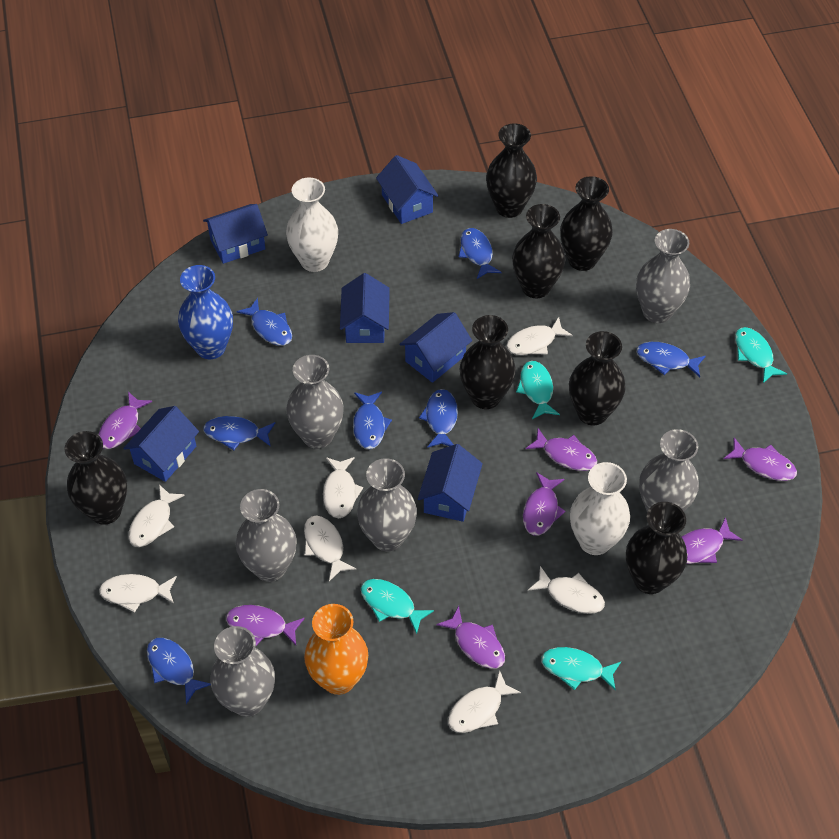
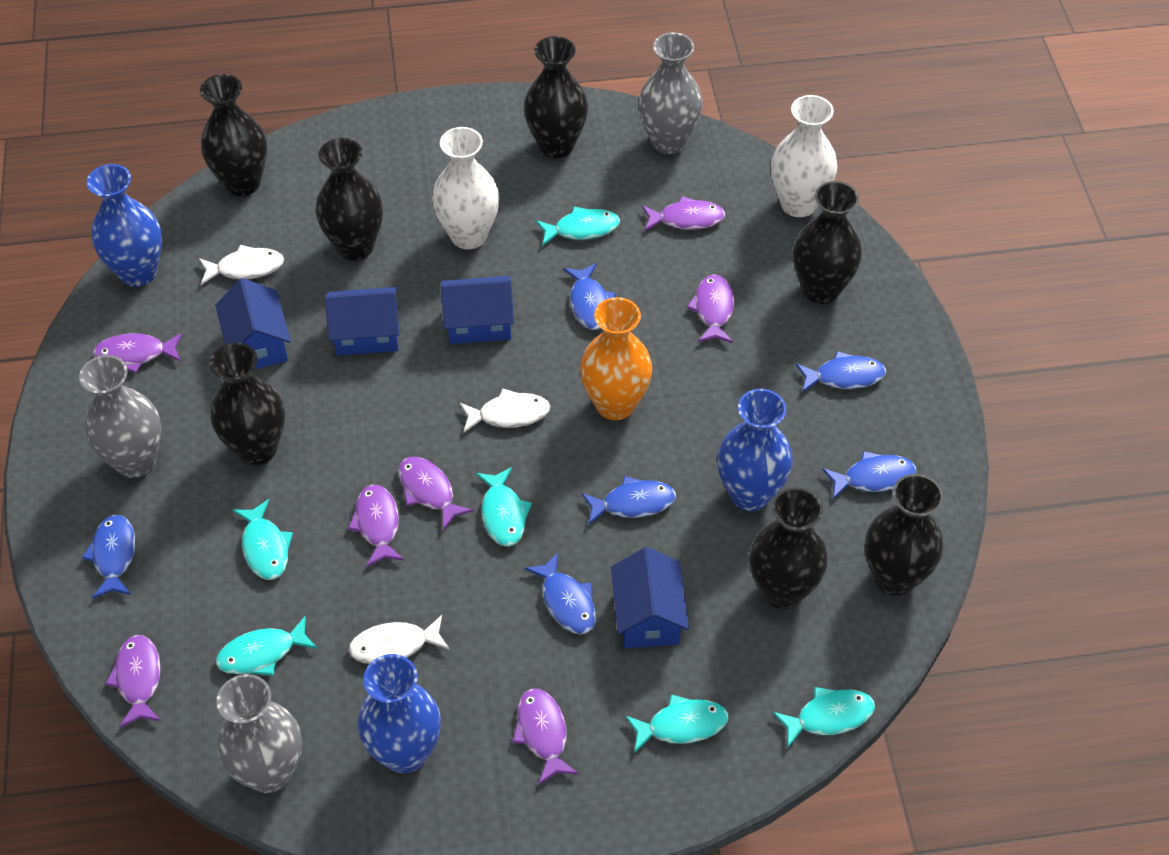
blue fish: 7 -> 6
blue house: 6 -> 4
blue vase: 1 -> 3
grey vase: 6 -> 3
turquoise fish: 4 -> 6
white fish: 7 -> 3

